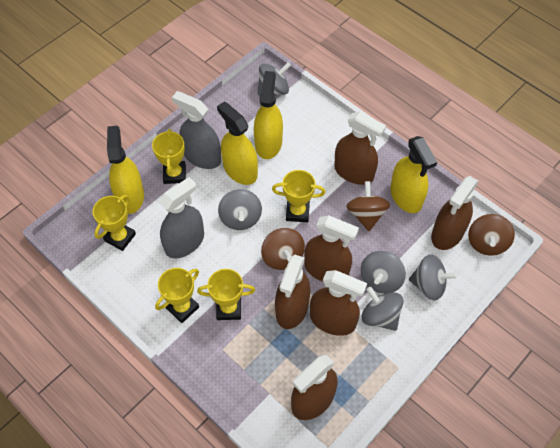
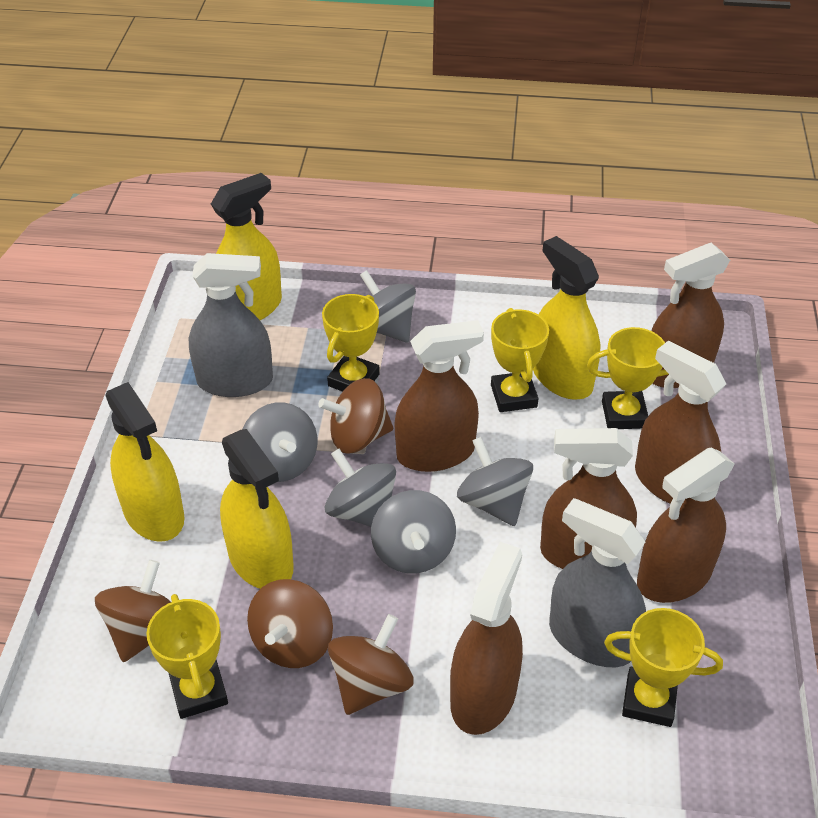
brown spinning top: 3 -> 4

